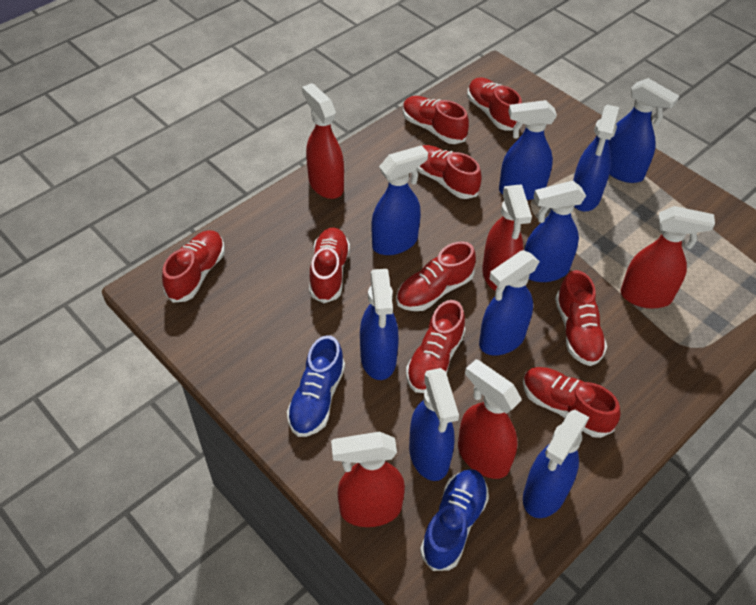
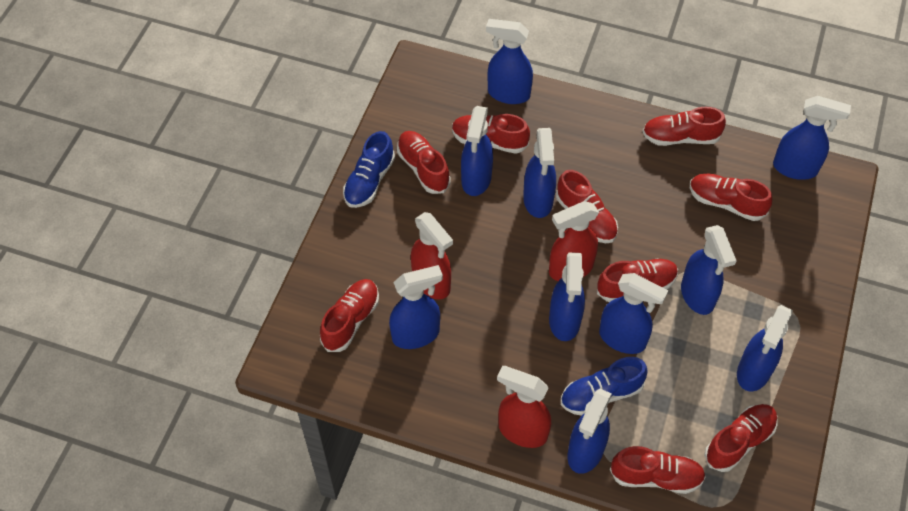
blue spray bottle: 9 -> 10
red spray bottle: 5 -> 3

